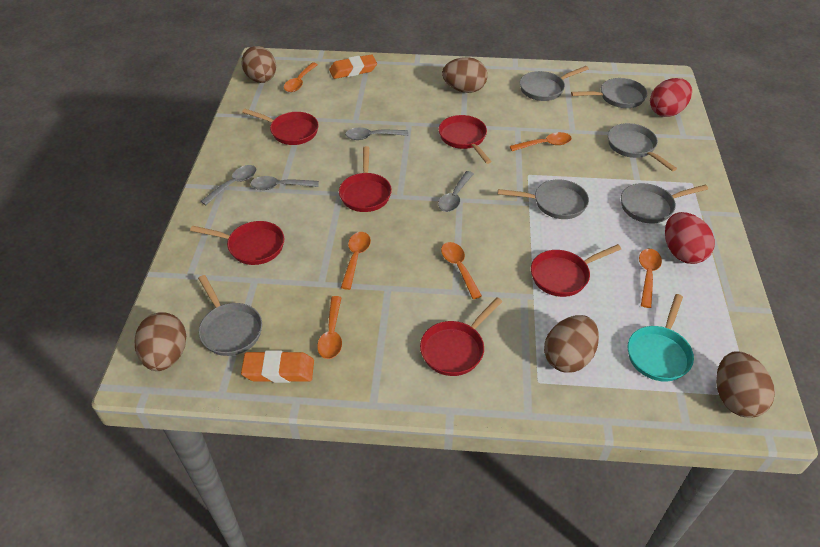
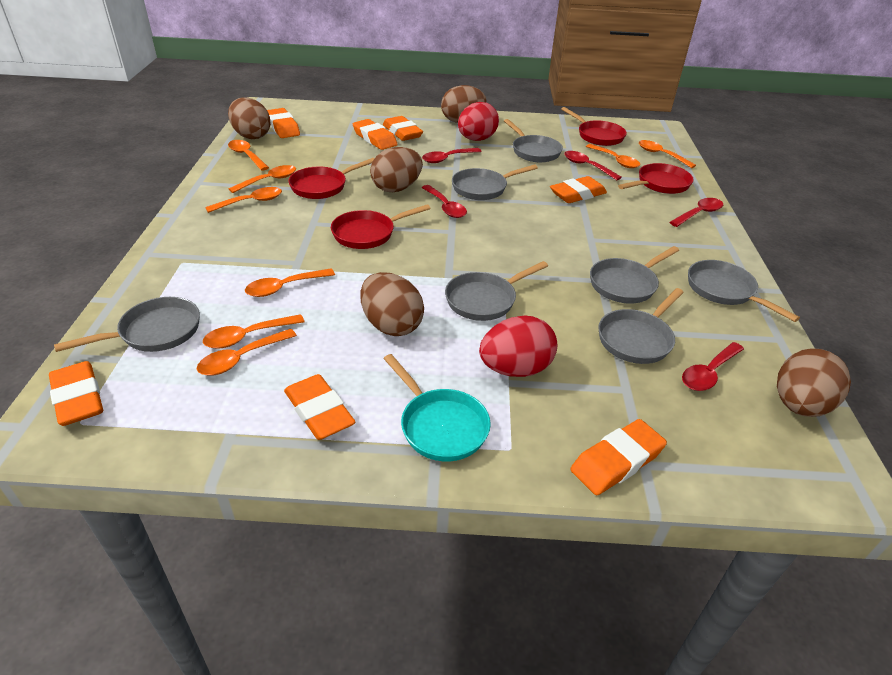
grey pan: 6 -> 7
grey spoon: 4 -> 0
orange eraser: 2 -> 7
orange spoon: 6 -> 8
red pan: 6 -> 4
red spoon: 0 -> 5

